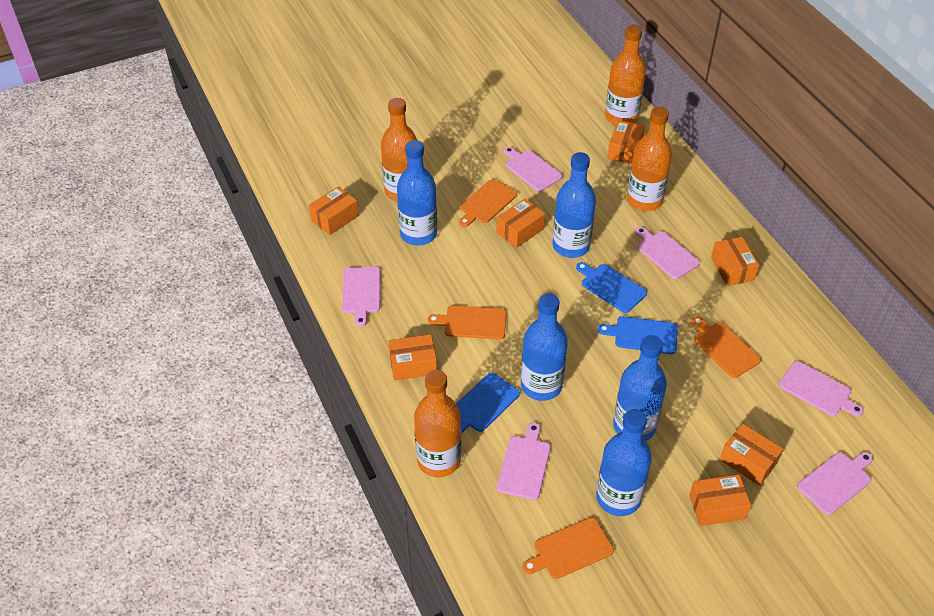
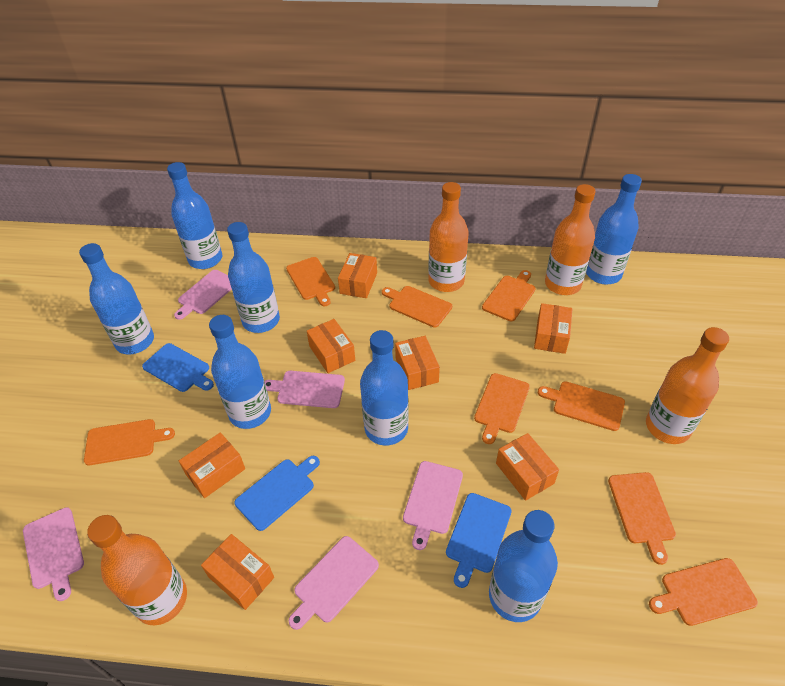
blue bottle: 5 -> 7
orange cutting board: 4 -> 8
pink cutting board: 6 -> 5

